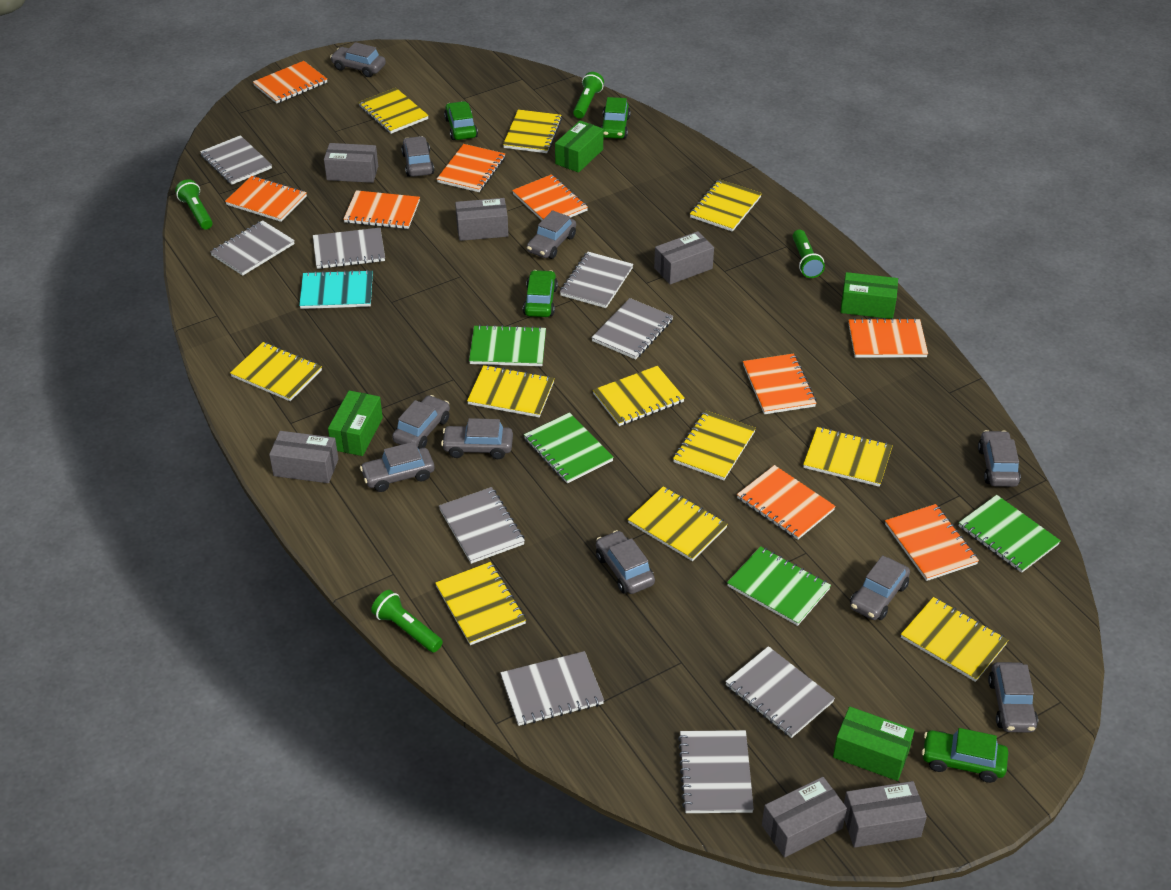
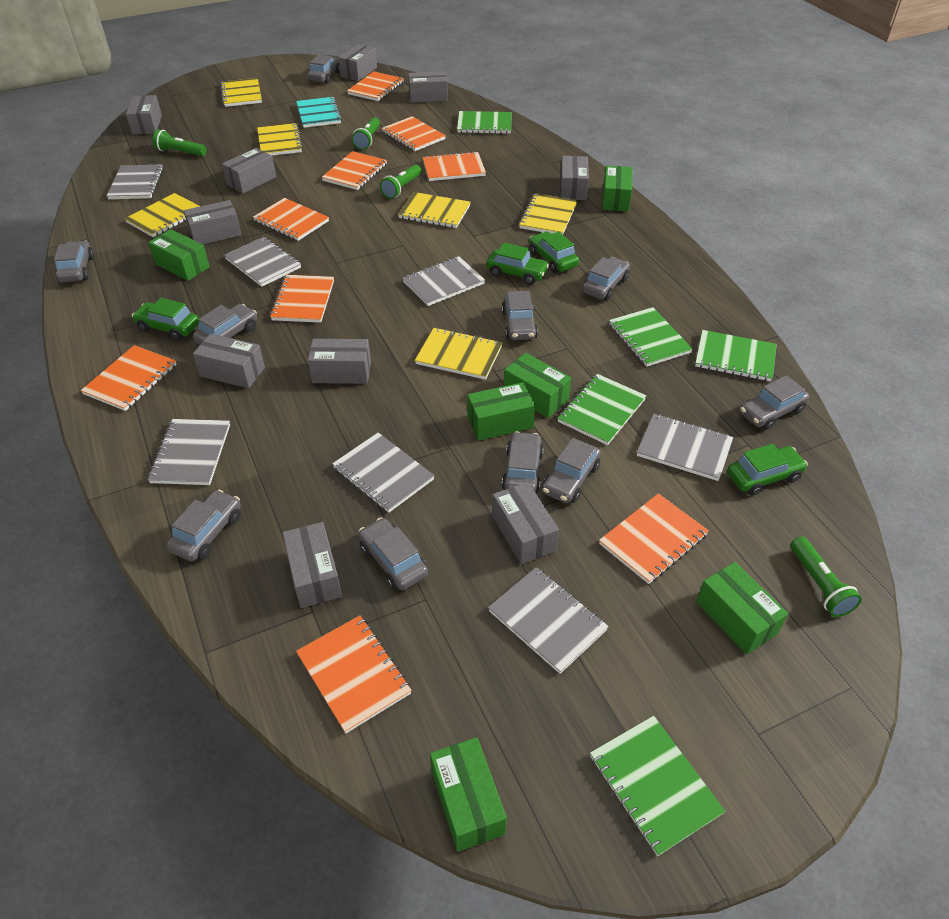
green box: 4 -> 6
green notebook: 4 -> 5
grey box: 6 -> 10
grey notebook: 9 -> 7
yellow notebook: 11 -> 6

